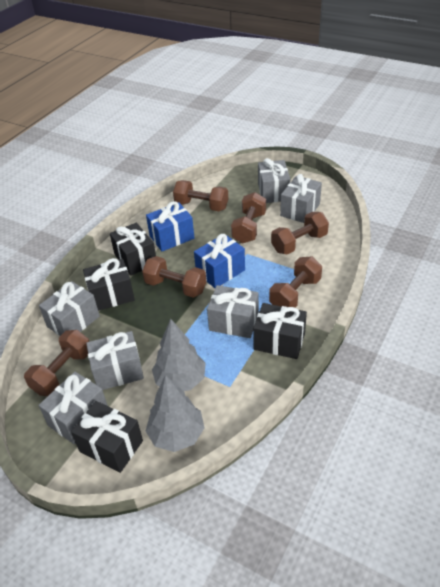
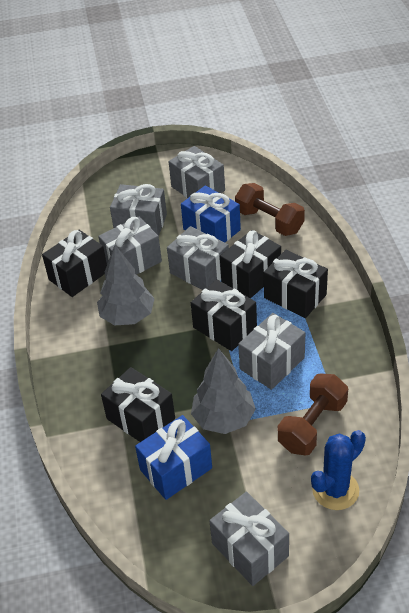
black gift: 4 -> 5
blue cactus: 0 -> 1
brown dumbbell: 6 -> 2

